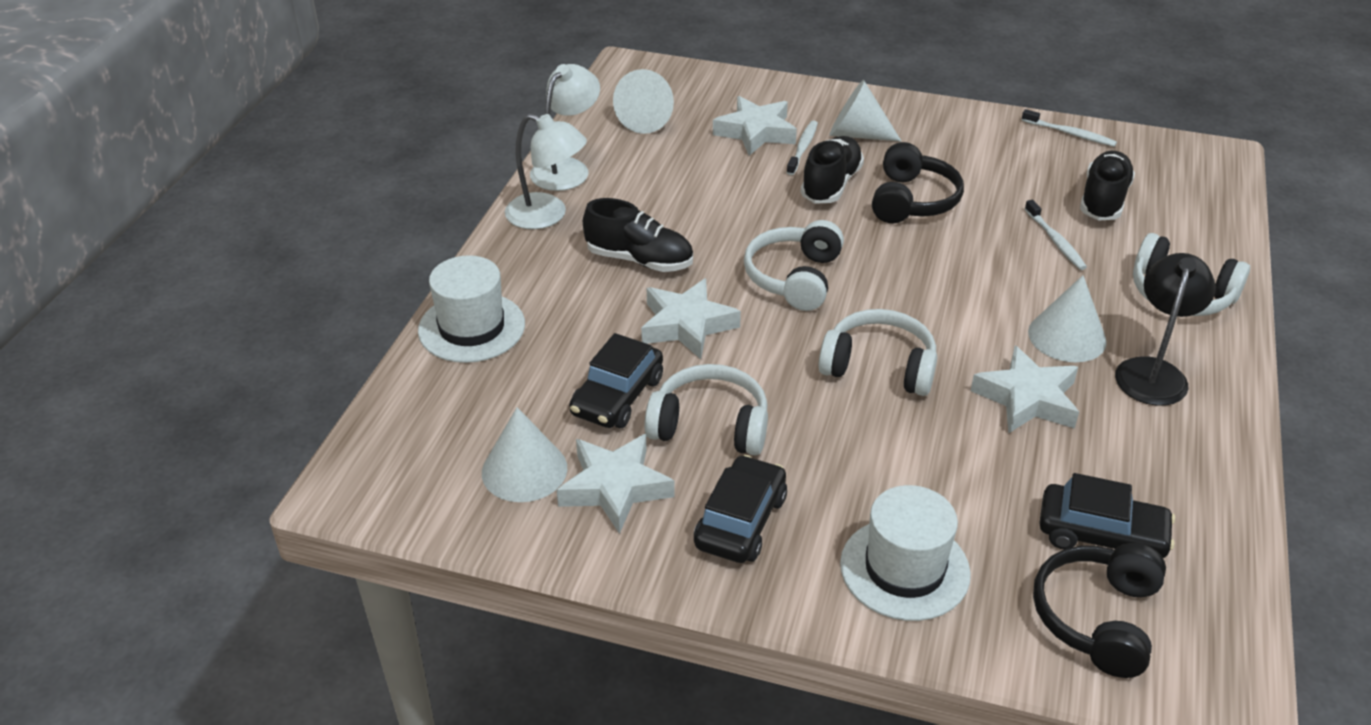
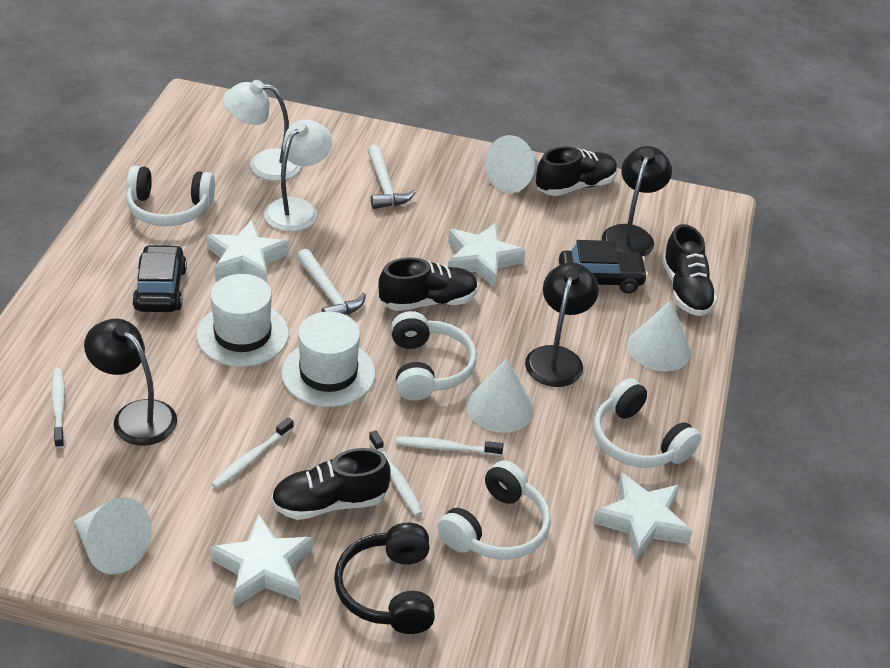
black car: 3 -> 2
black headphones: 2 -> 1
black lamp: 1 -> 3
black shoe: 3 -> 4
white hammer: 0 -> 2
white toothbrush: 3 -> 4

